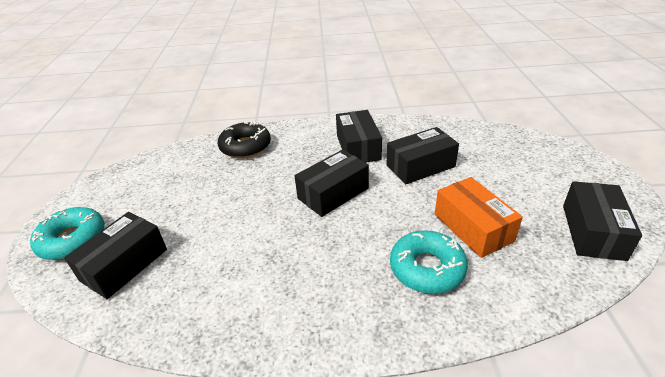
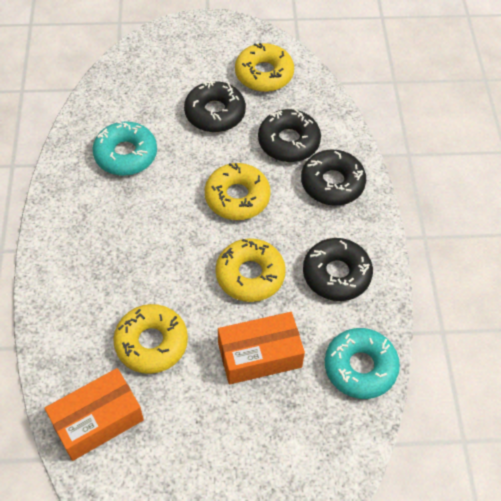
black box: 5 -> 0
black donut: 1 -> 4
orange box: 1 -> 2
yellow donut: 0 -> 4

